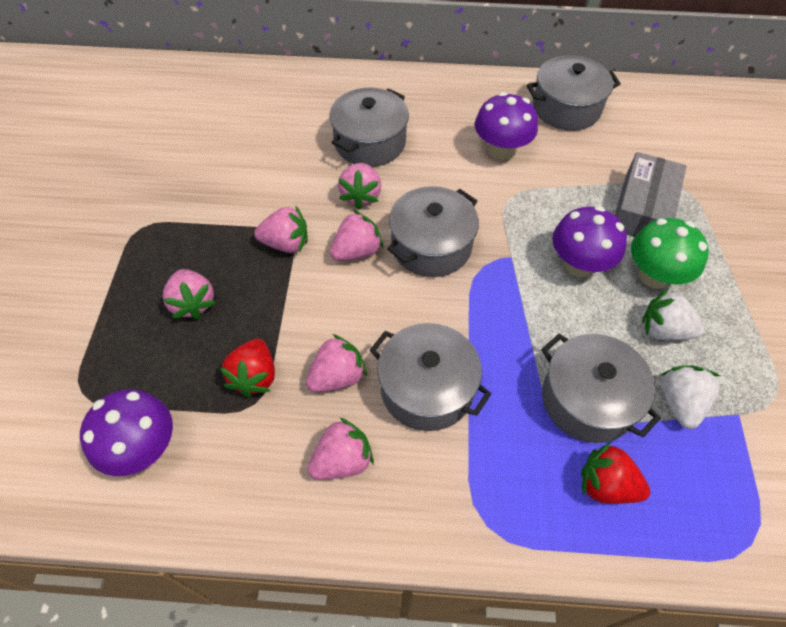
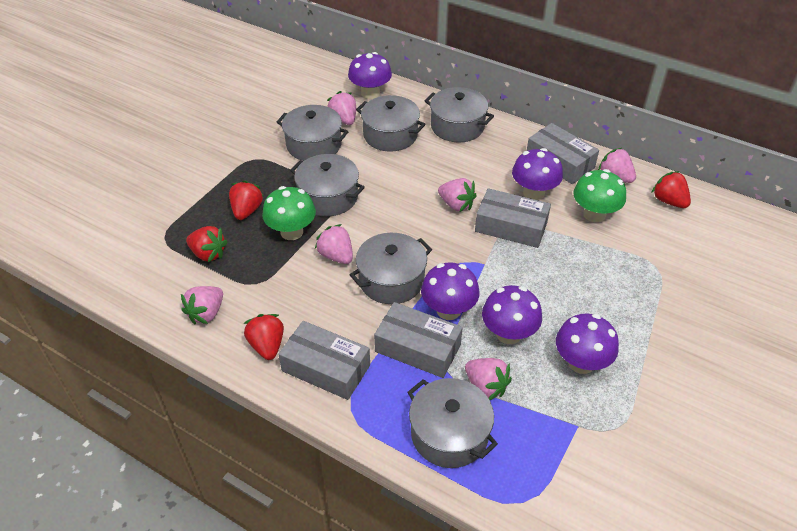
green mushroom: 1 -> 2
grey box: 1 -> 4
grey pot: 5 -> 6
purple mushroom: 3 -> 5
red strawberry: 2 -> 4
white strawberry: 2 -> 0

